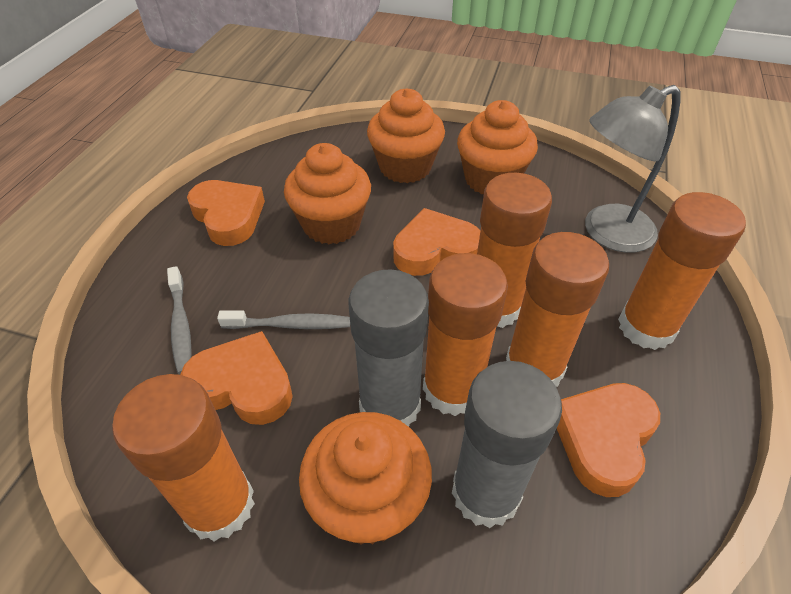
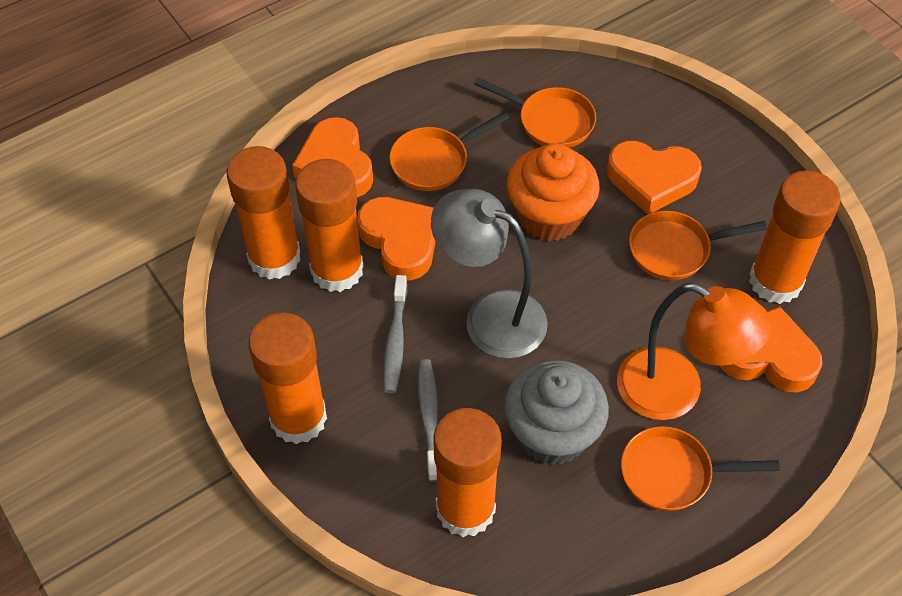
grey cupcake: 0 -> 1
grey glue stick: 2 -> 0
orange cupcake: 4 -> 1
orange lamp: 0 -> 1
orange pan: 0 -> 4

